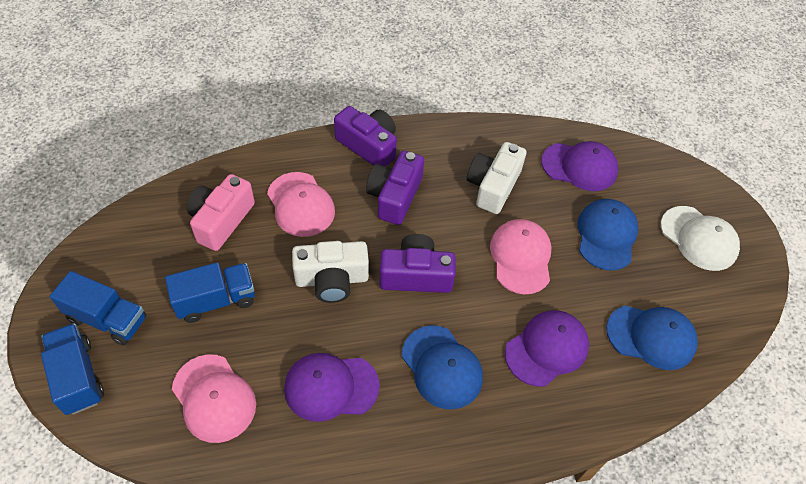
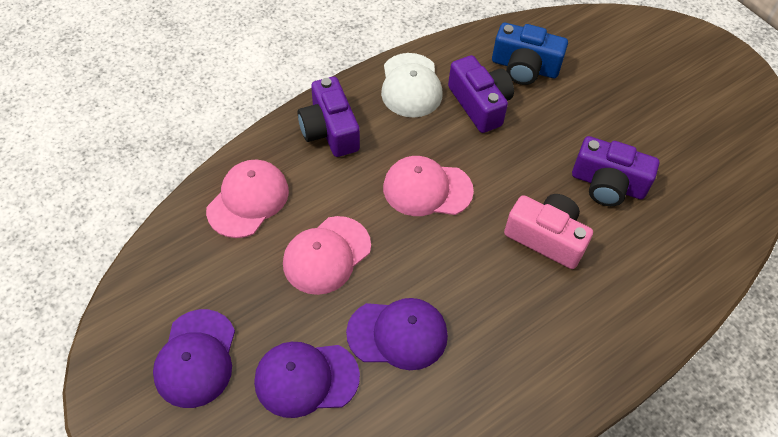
blue camera: 0 -> 1
blue cap: 3 -> 0
blue truck: 3 -> 0
white camera: 2 -> 0

